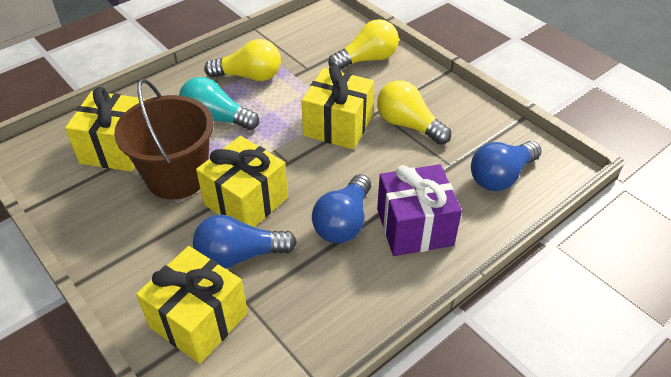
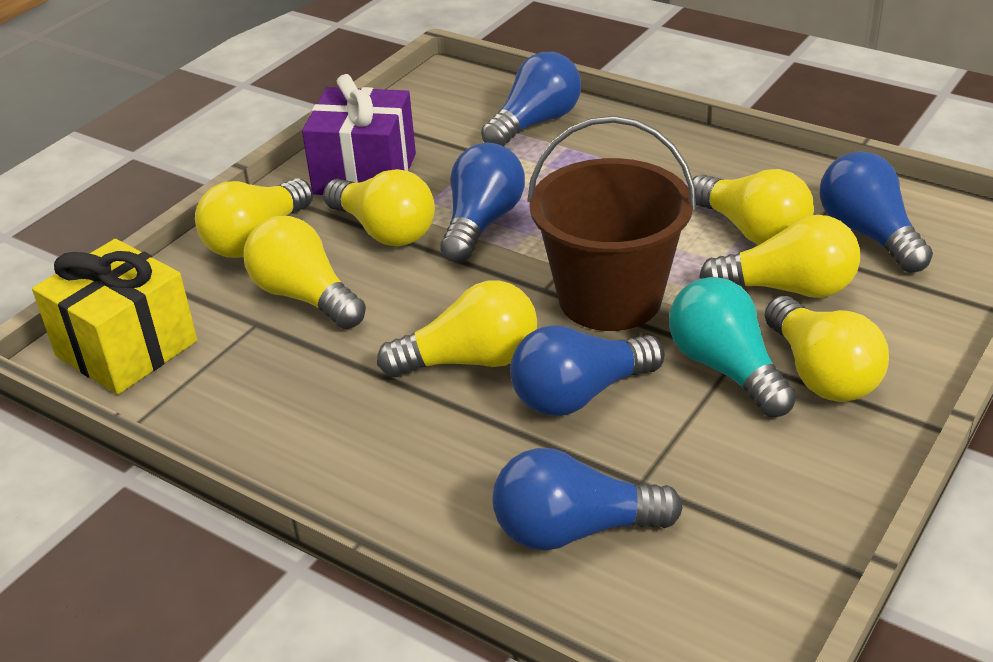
blue light bulb: 3 -> 5
yellow gift: 4 -> 1
yellow light bulb: 3 -> 7

